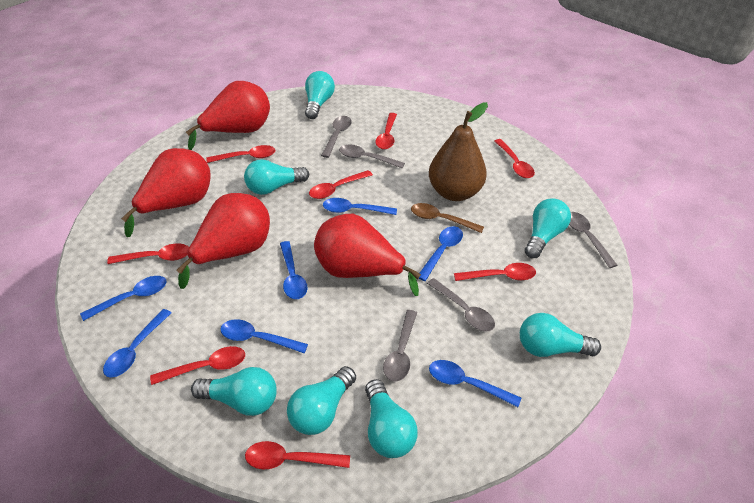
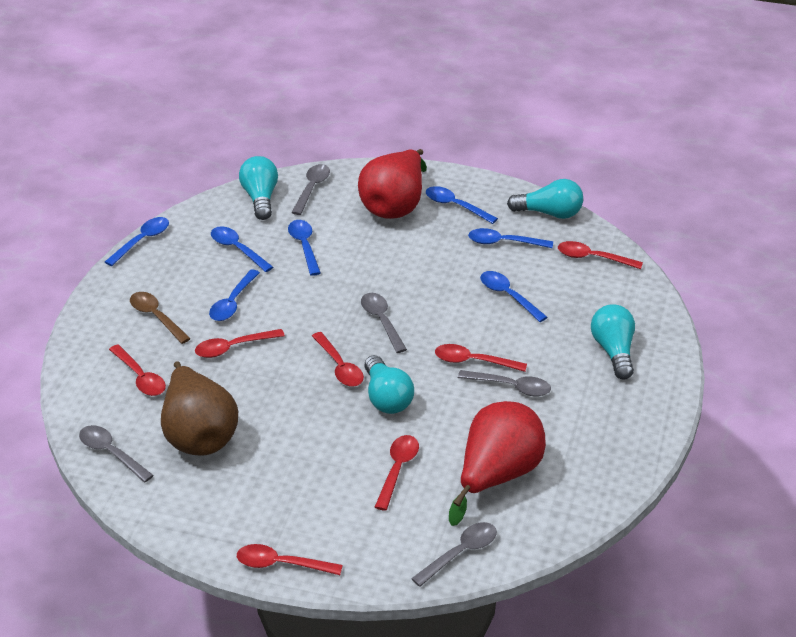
red pear: 4 -> 2
red spoon: 8 -> 7
turquoise light bulb: 7 -> 4

